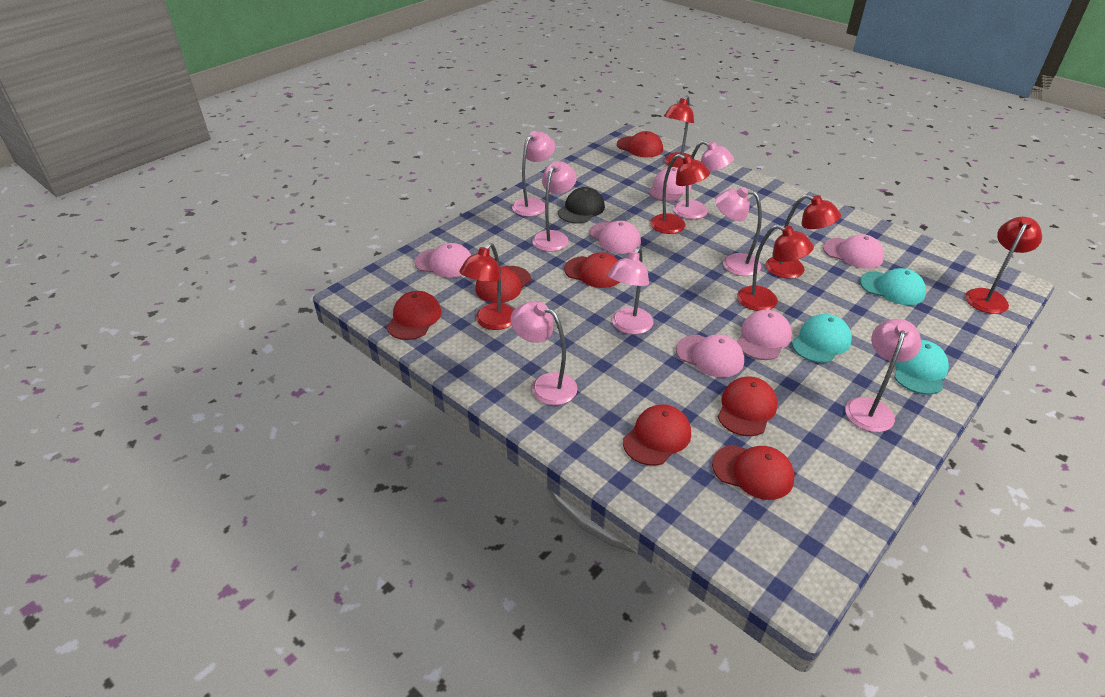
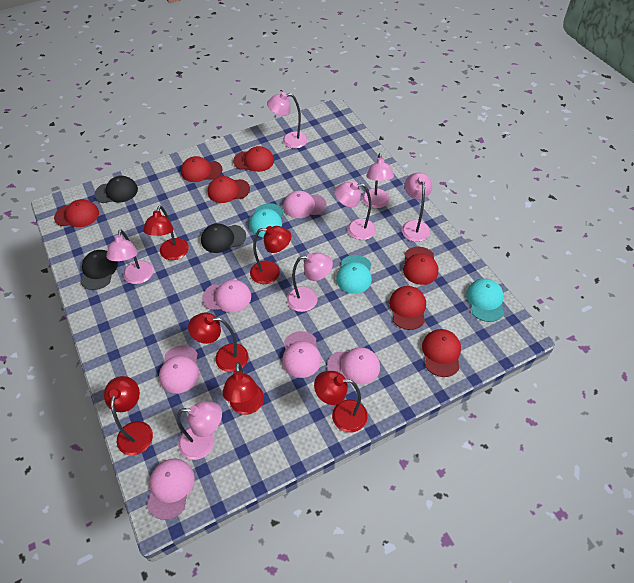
black cap: 1 -> 3

